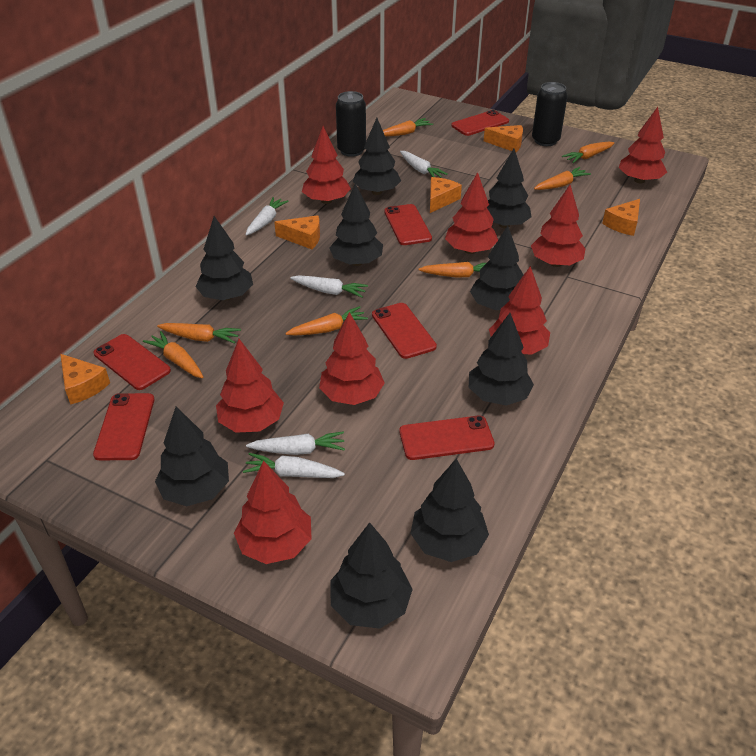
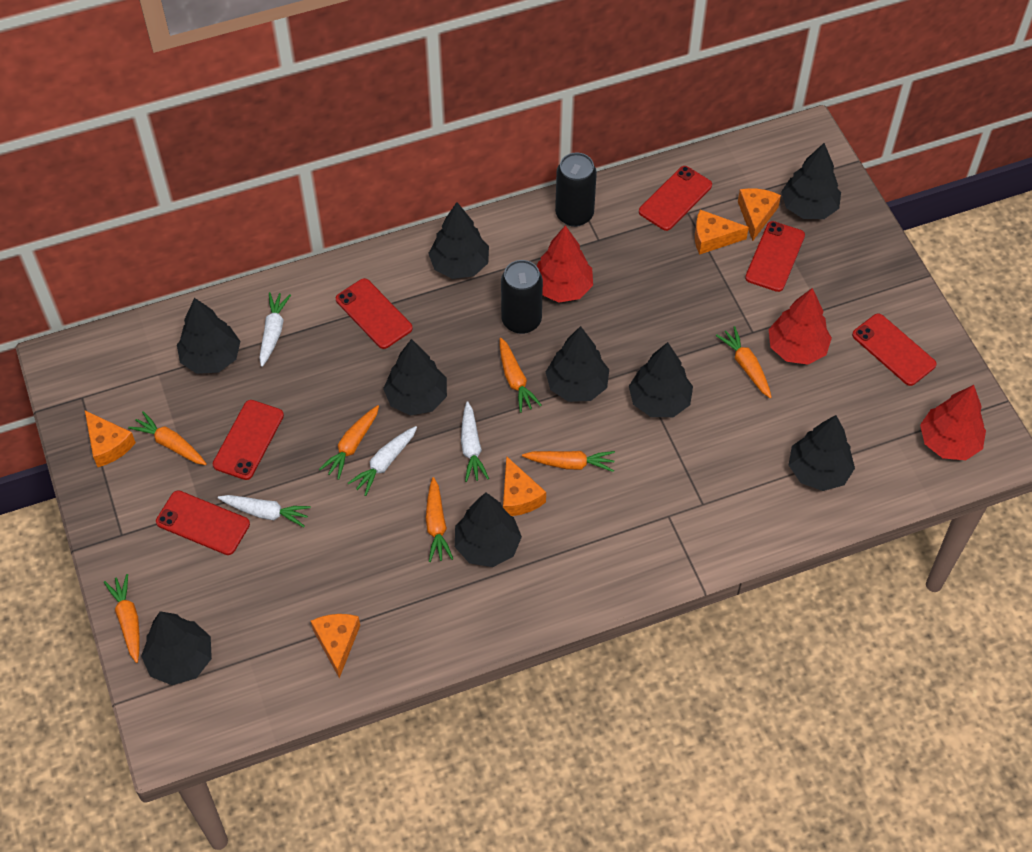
red tree: 8 -> 3
white carrot: 5 -> 4

